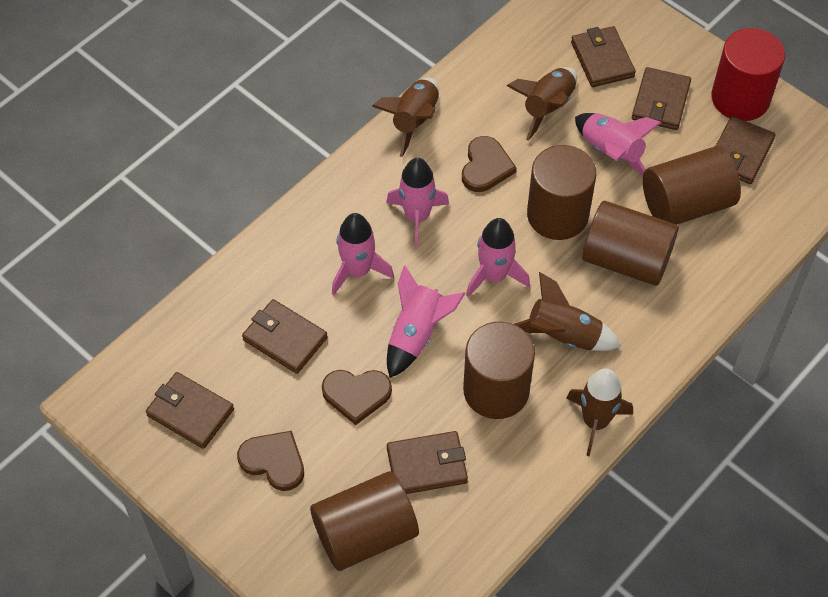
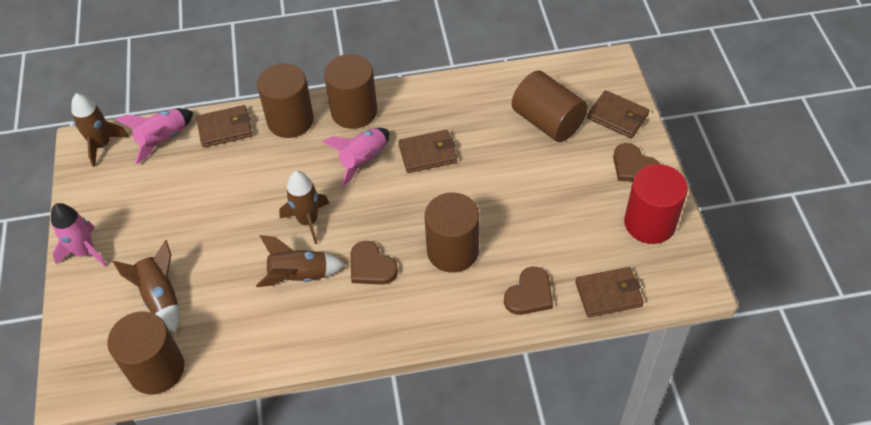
brown wallet: 6 -> 4
pink rocket: 5 -> 3

